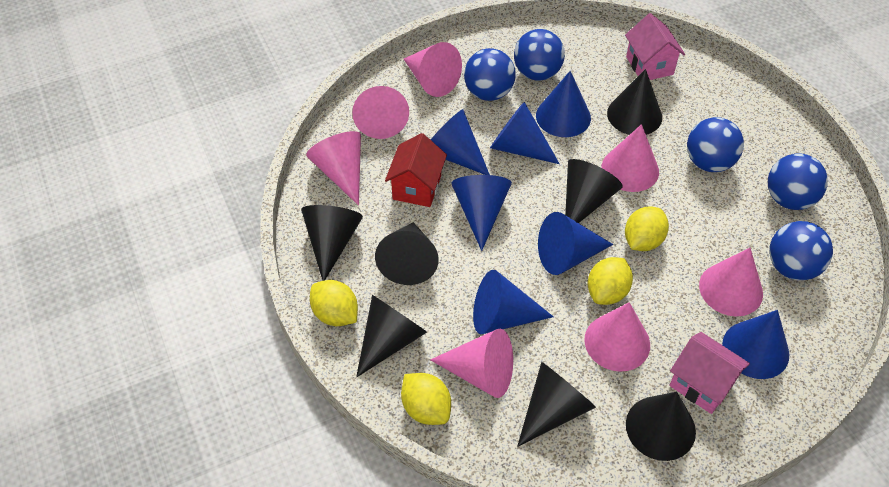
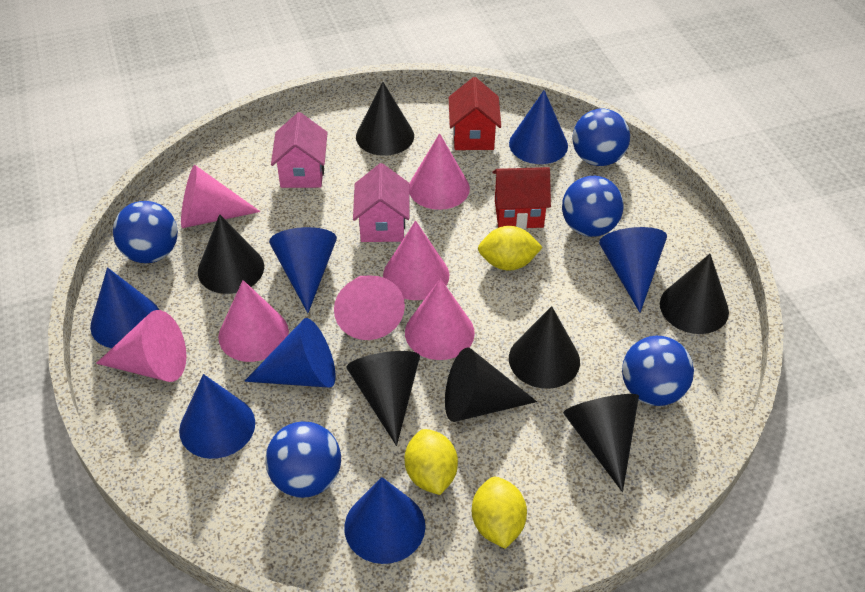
red house: 1 -> 2
yellow lemon: 4 -> 3

